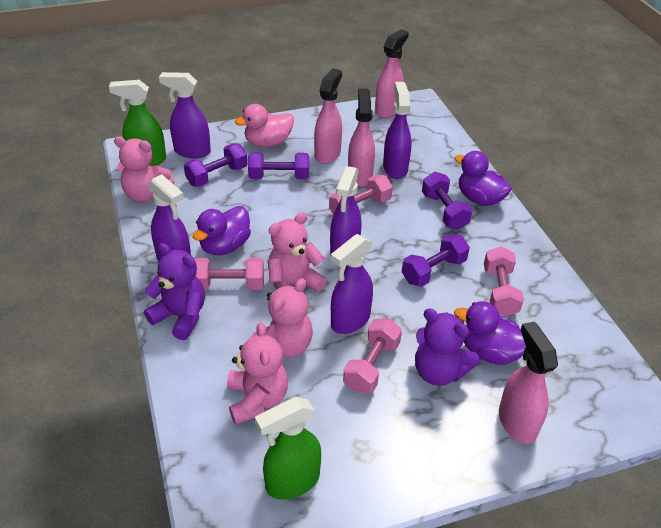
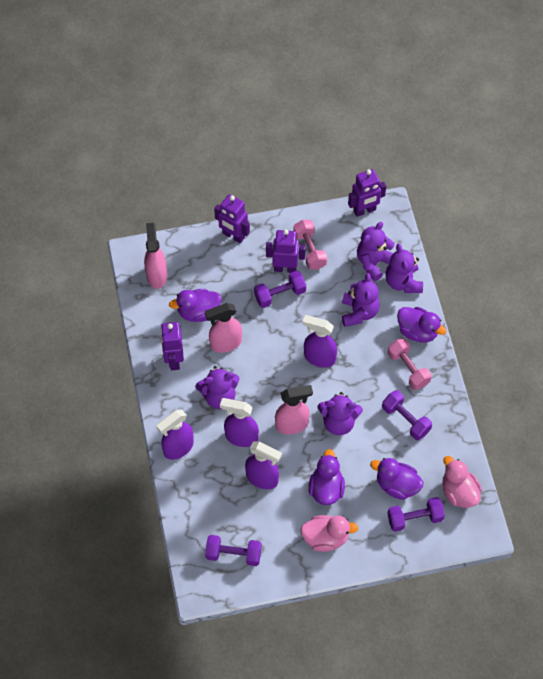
green spray bottle: 2 -> 0
pink duck: 1 -> 2
pink dumbbell: 4 -> 2
pink spray bottle: 4 -> 3
pink teddy bear: 4 -> 0
purple duck: 3 -> 4
purple robot: 0 -> 4
purple spray bottle: 5 -> 4
purple teddy bear: 2 -> 5

